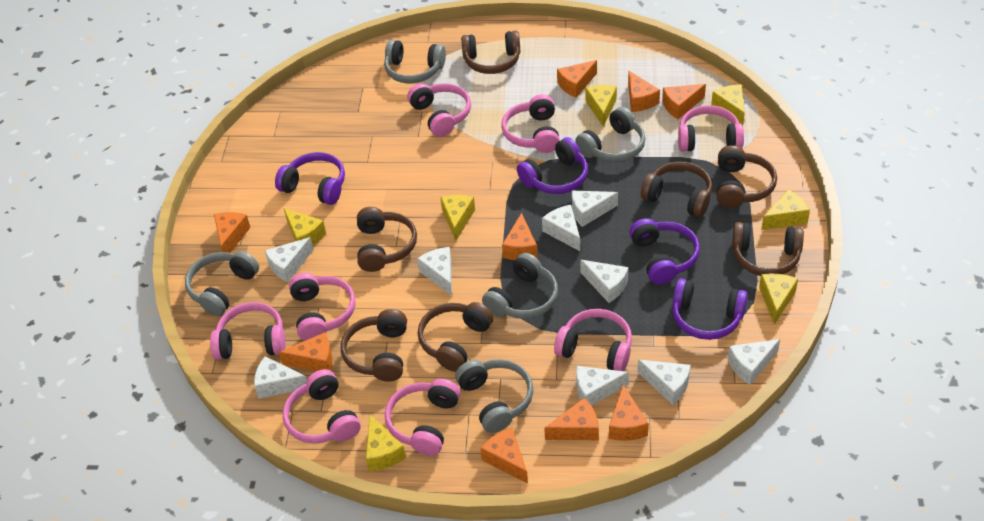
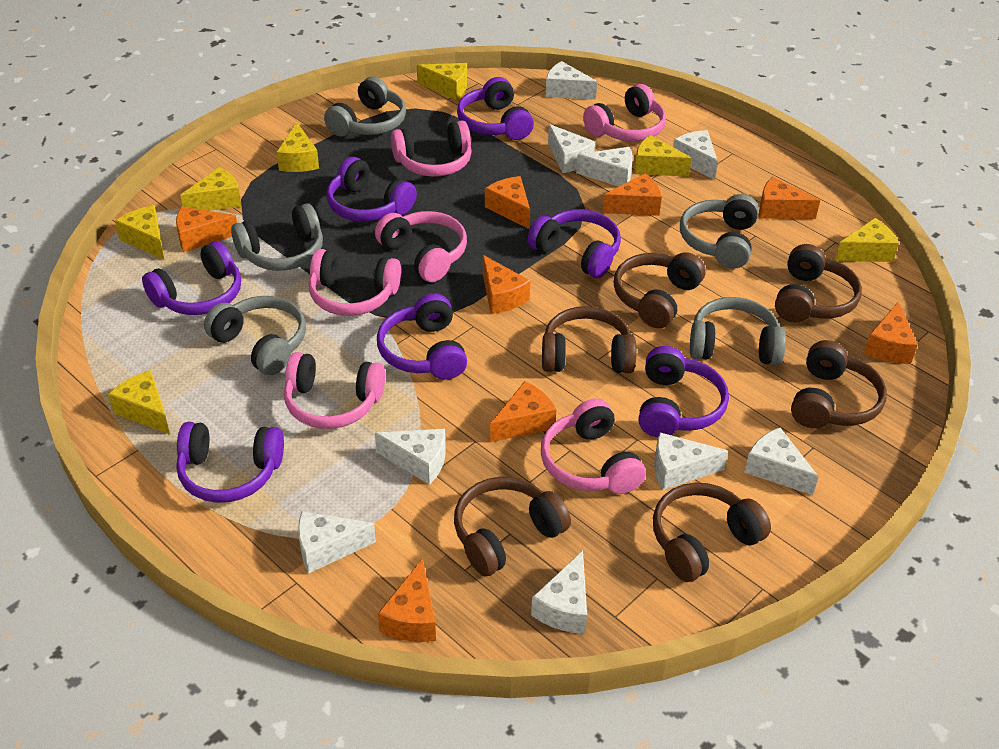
brown headphones: 7 -> 6
orange cheese: 9 -> 8
pink headphones: 8 -> 6
purple headphones: 4 -> 7

